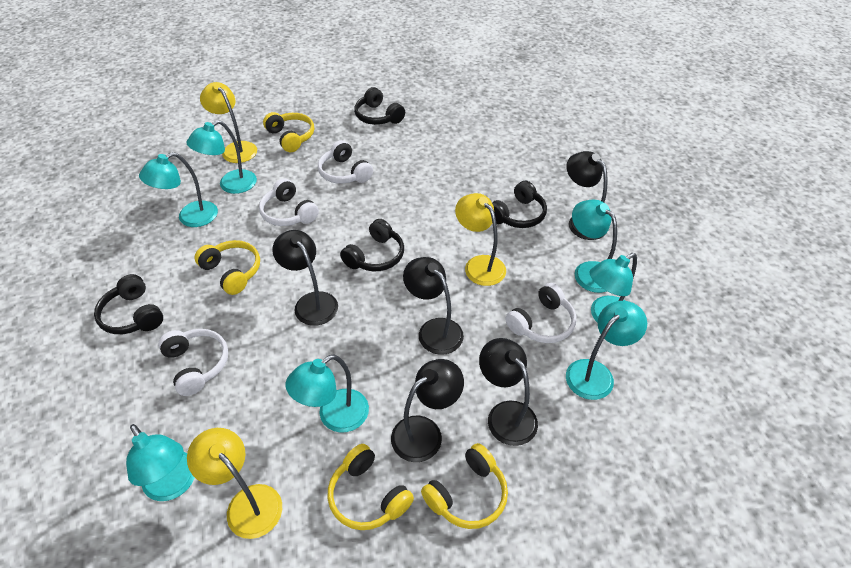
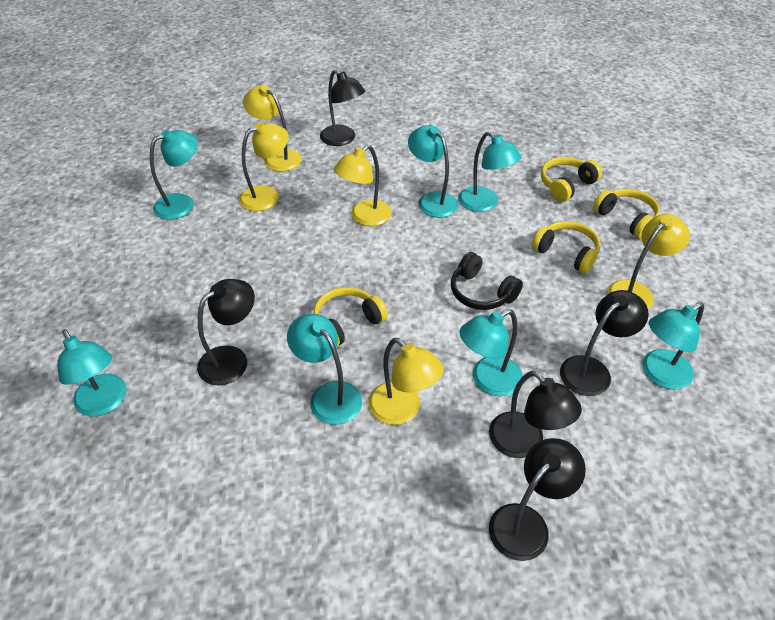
black headphones: 4 -> 1
white headphones: 4 -> 0
yellow lamp: 3 -> 5

